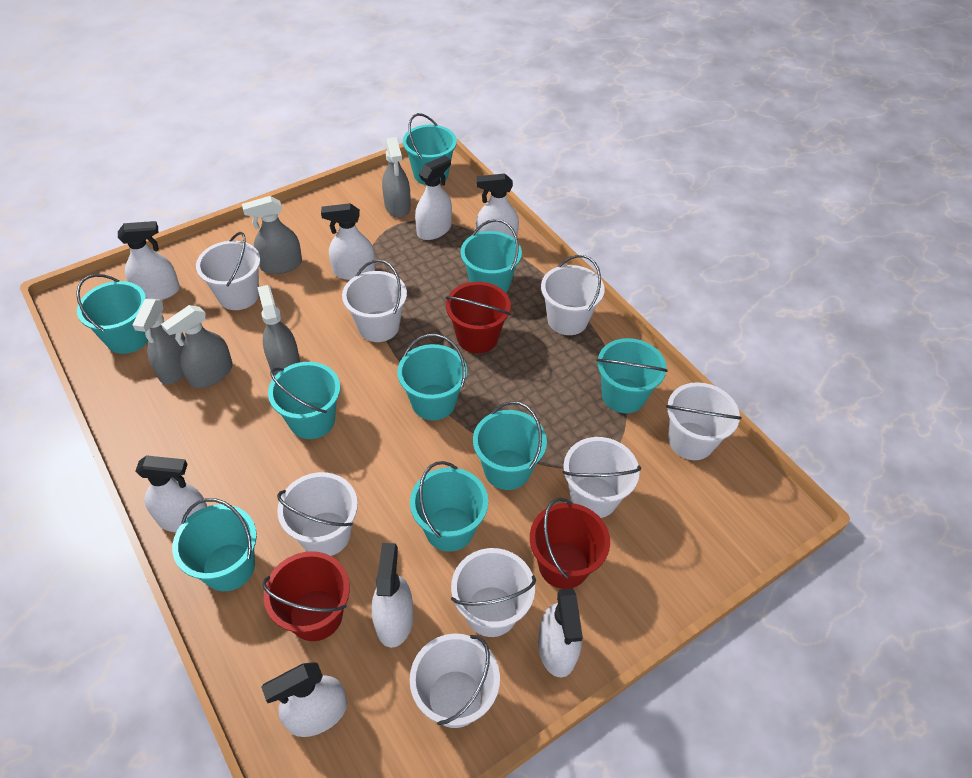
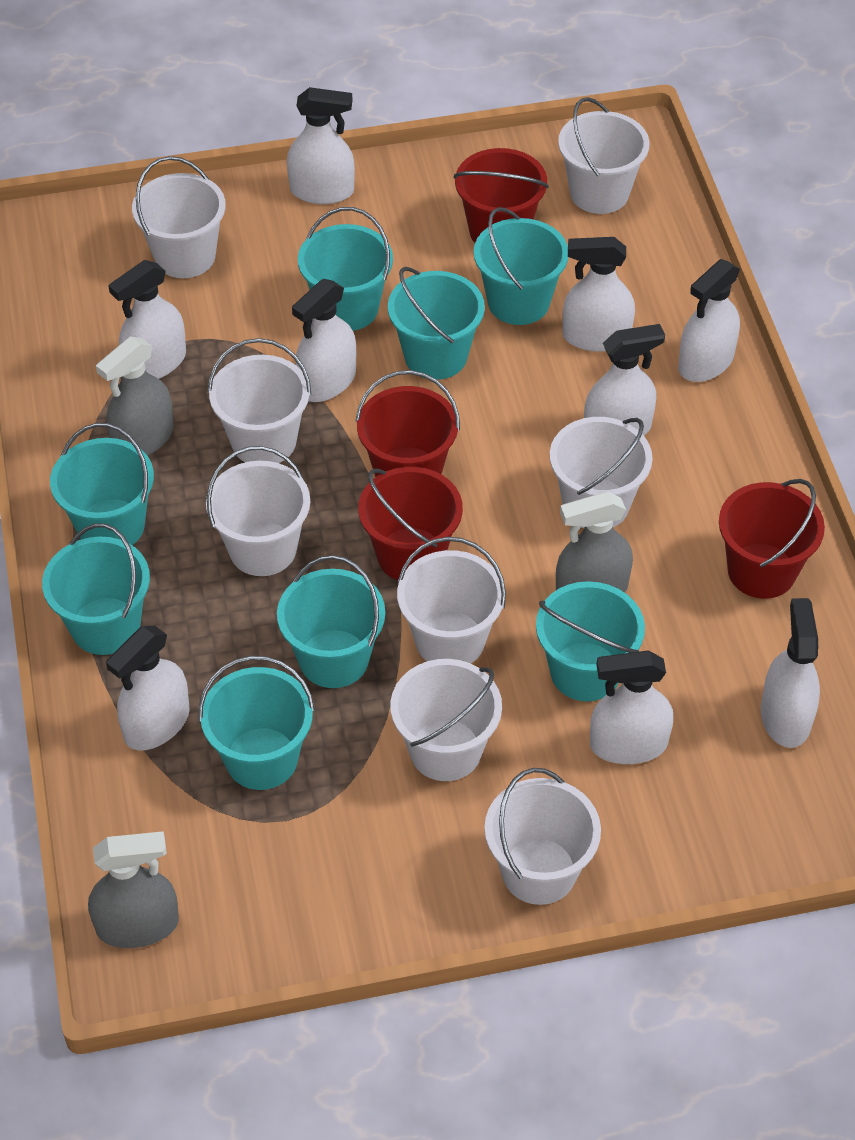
grey spray bottle: 5 -> 3
red bucket: 3 -> 4
turquoise bucket: 9 -> 8
white spray bottle: 8 -> 9

